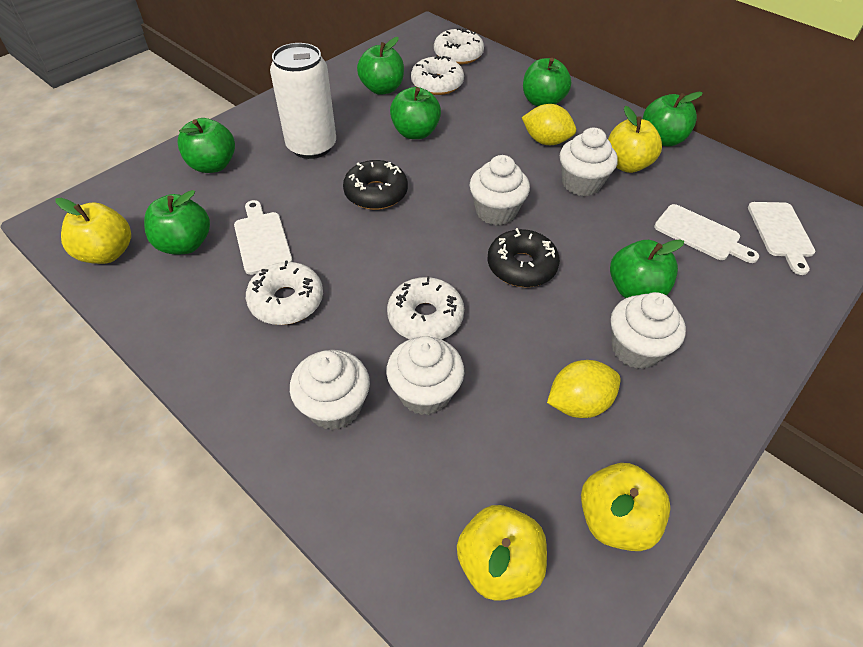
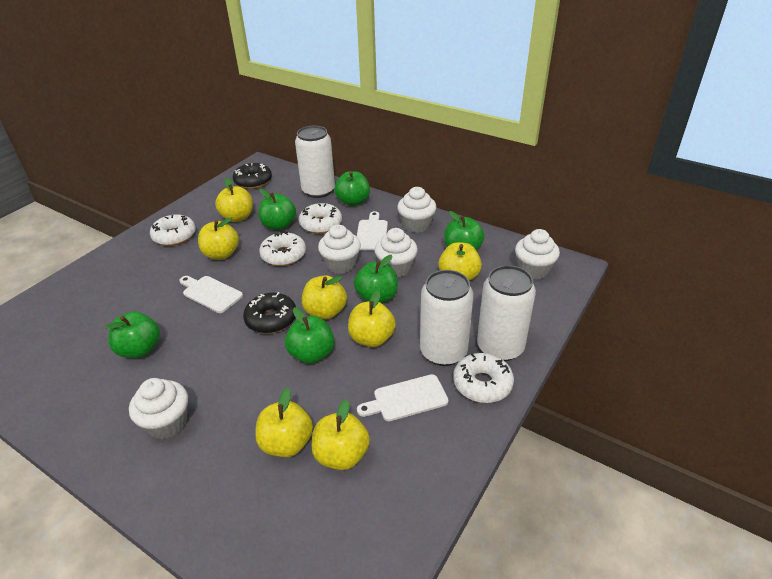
green apple: 7 -> 6
white can: 1 -> 3
yellow apple: 4 -> 7
yellow lemon: 2 -> 0

